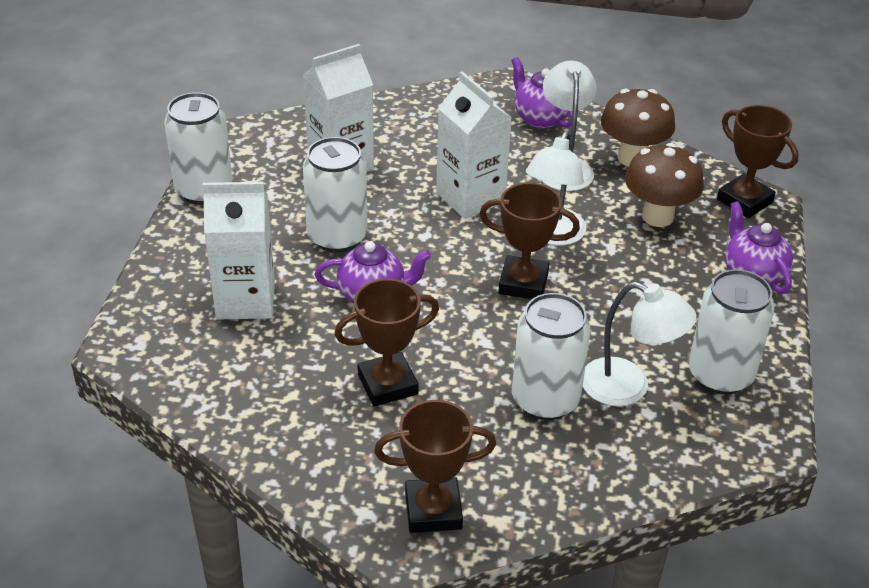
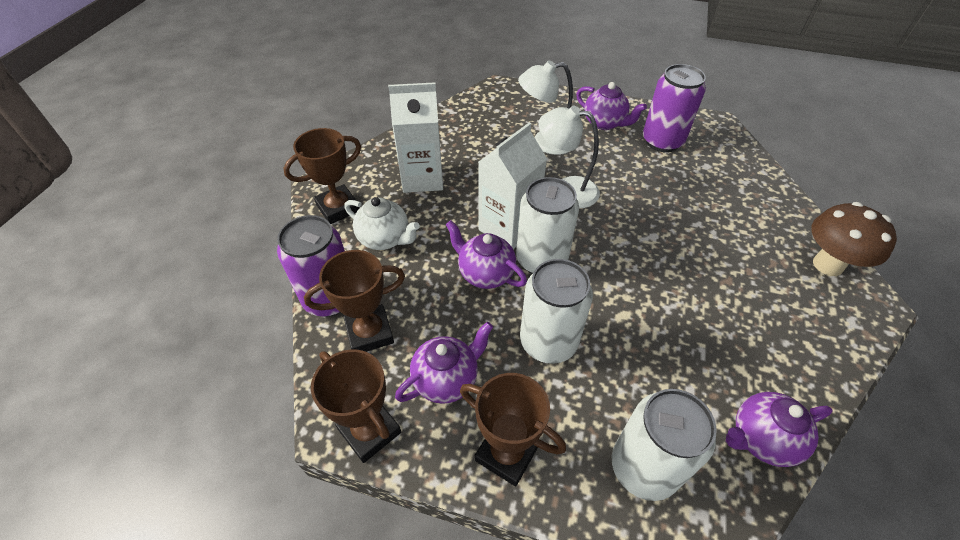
brown mushroom: 2 -> 1
purple can: 0 -> 2
purple teapot: 3 -> 4
white can: 4 -> 3
white carton: 3 -> 2
white lamp: 3 -> 2
white teapot: 0 -> 1

